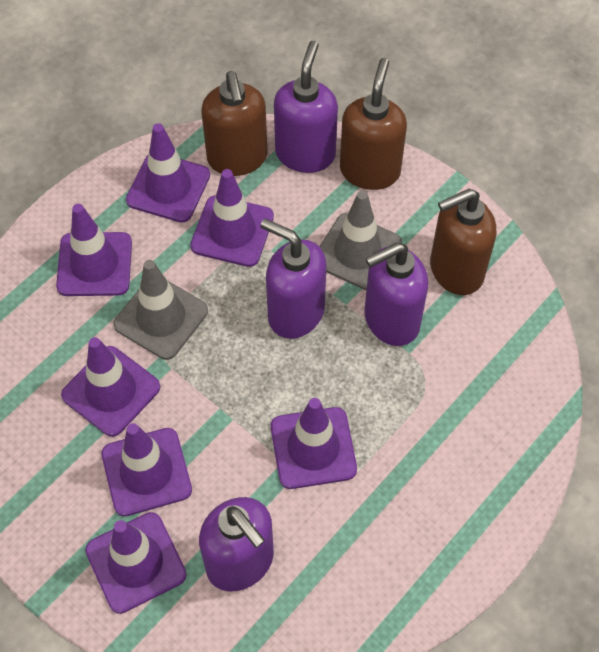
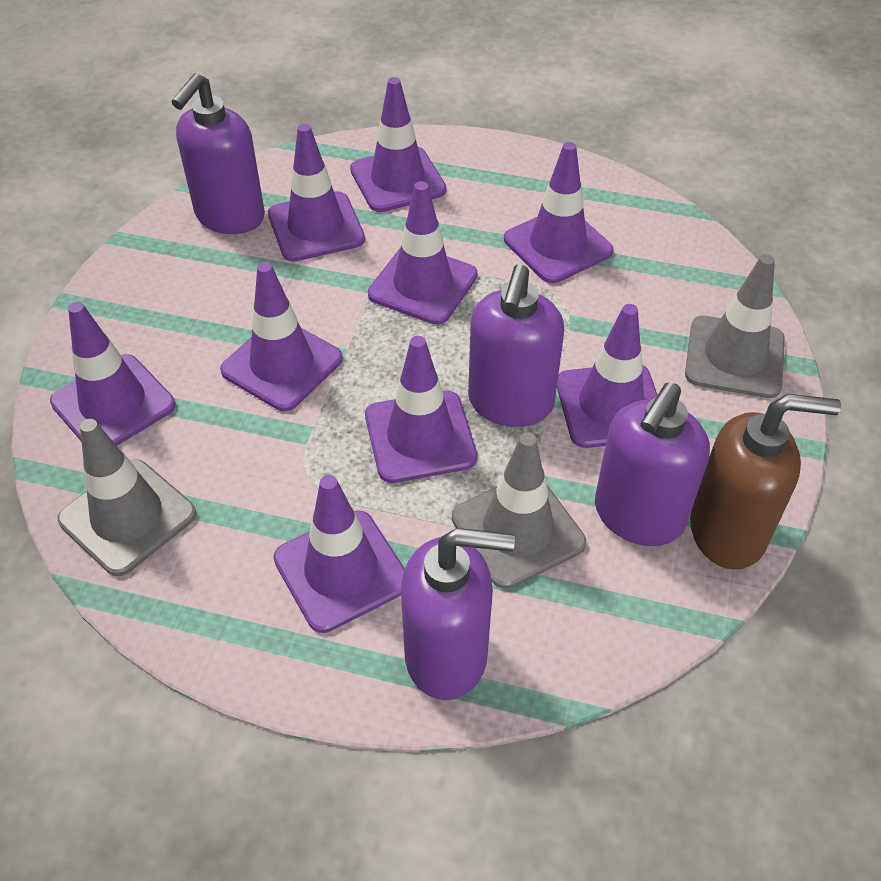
brown soap dispenser: 3 -> 1
grey traffic cone: 2 -> 3
purple traffic cone: 7 -> 9

